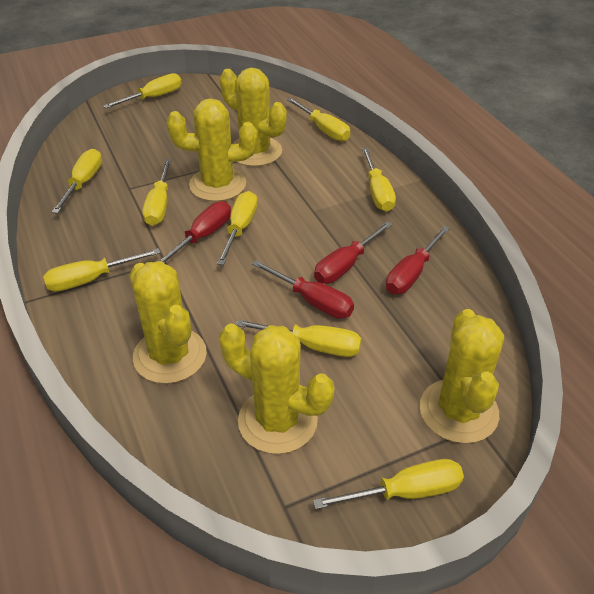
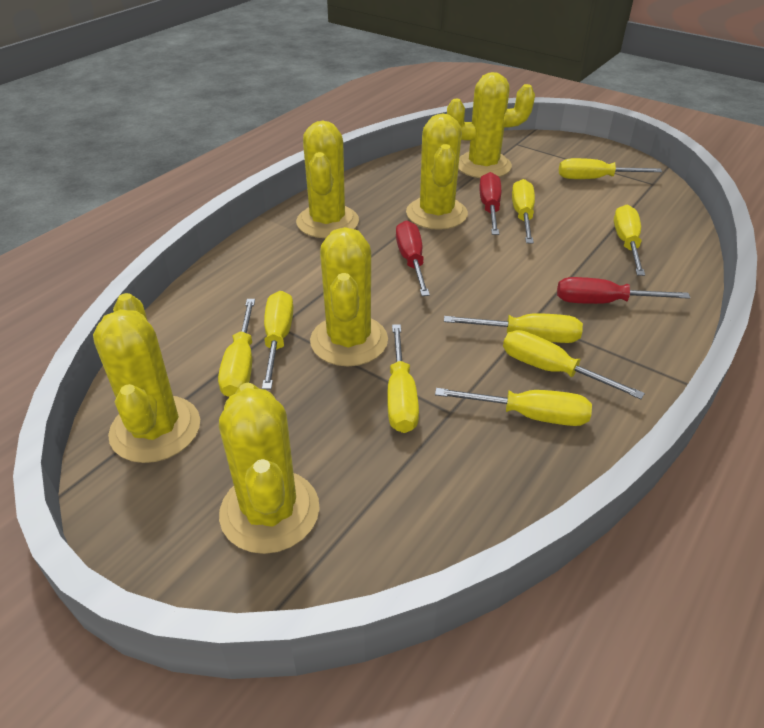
red screwdriver: 4 -> 3
yellow cactus: 5 -> 6

